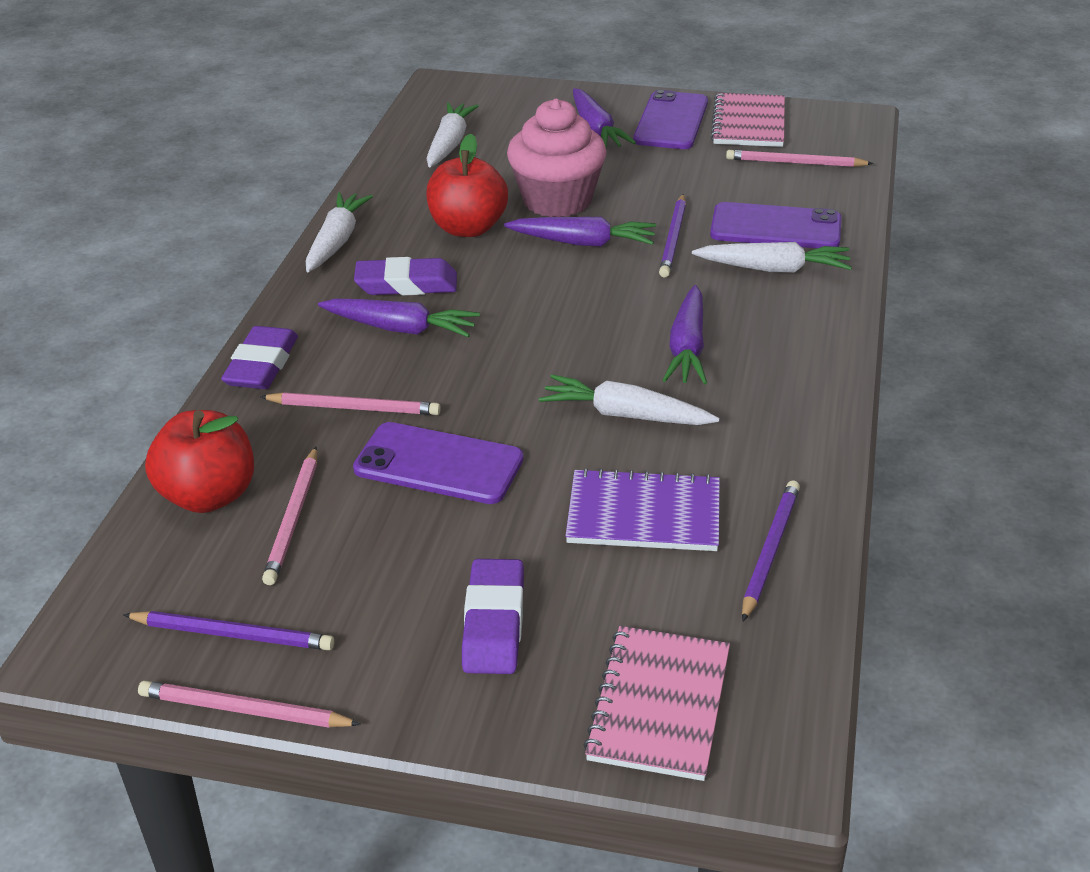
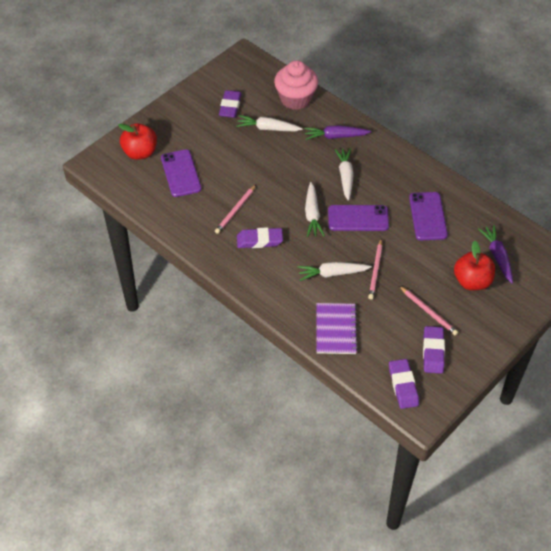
pink notebook: 2 -> 0
pink pencil: 4 -> 3
purple carrot: 4 -> 2
purple eraser: 3 -> 4
purple pencil: 3 -> 0

